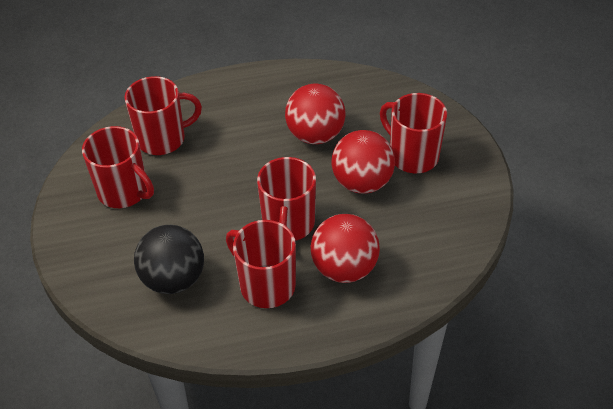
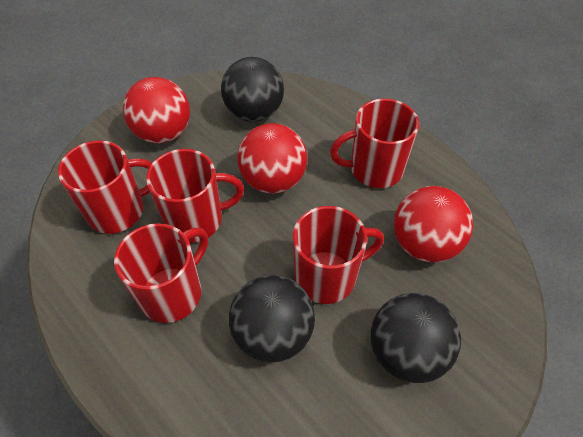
black ball: 1 -> 3

